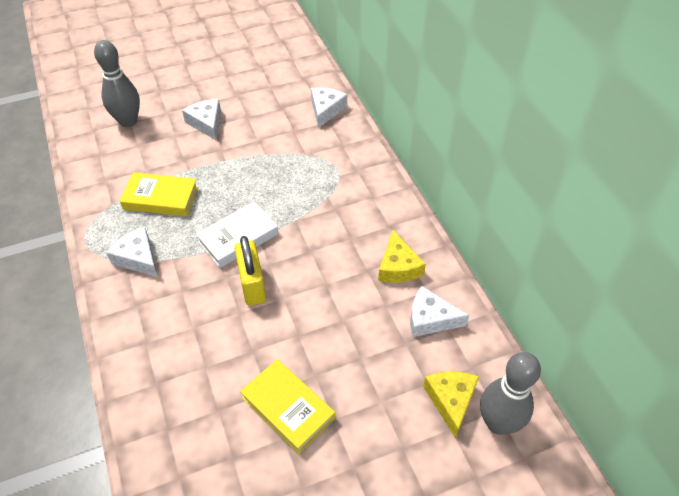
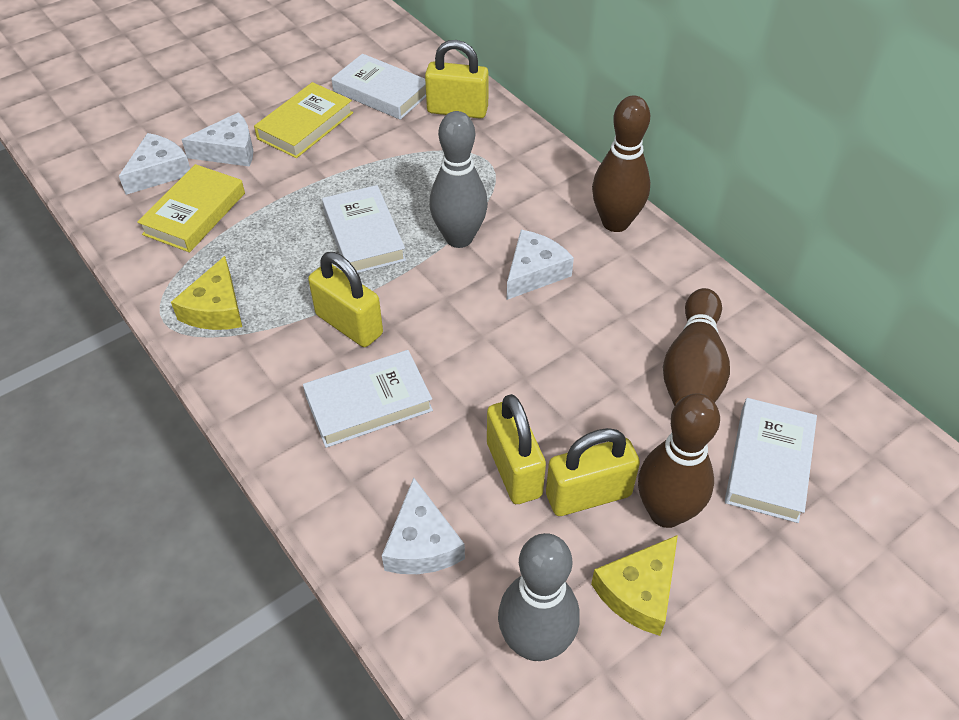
brown bowling pin: 0 -> 3
white book: 1 -> 4
yellow padlock: 1 -> 4

